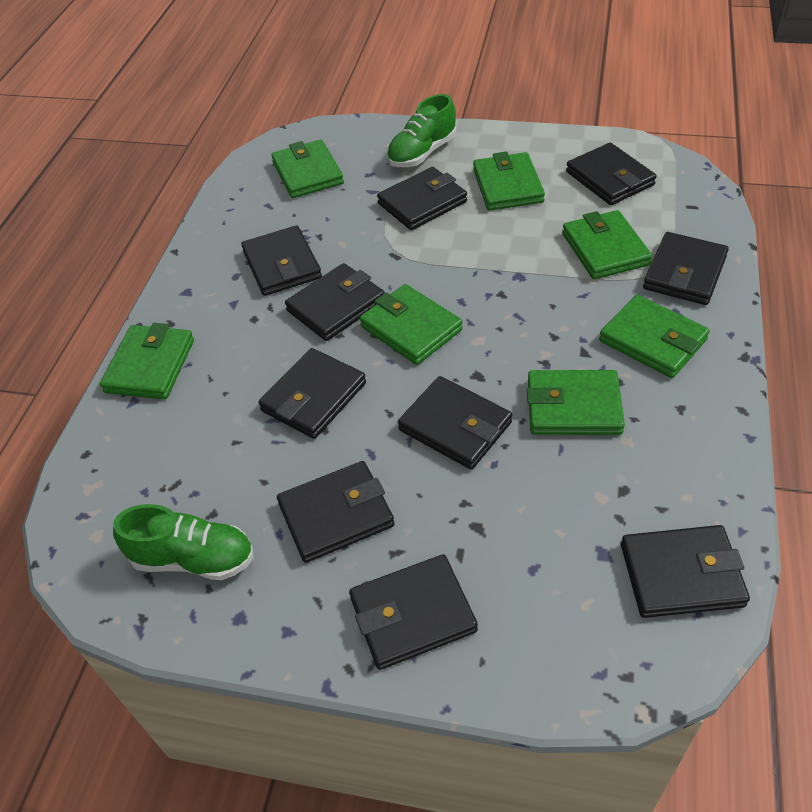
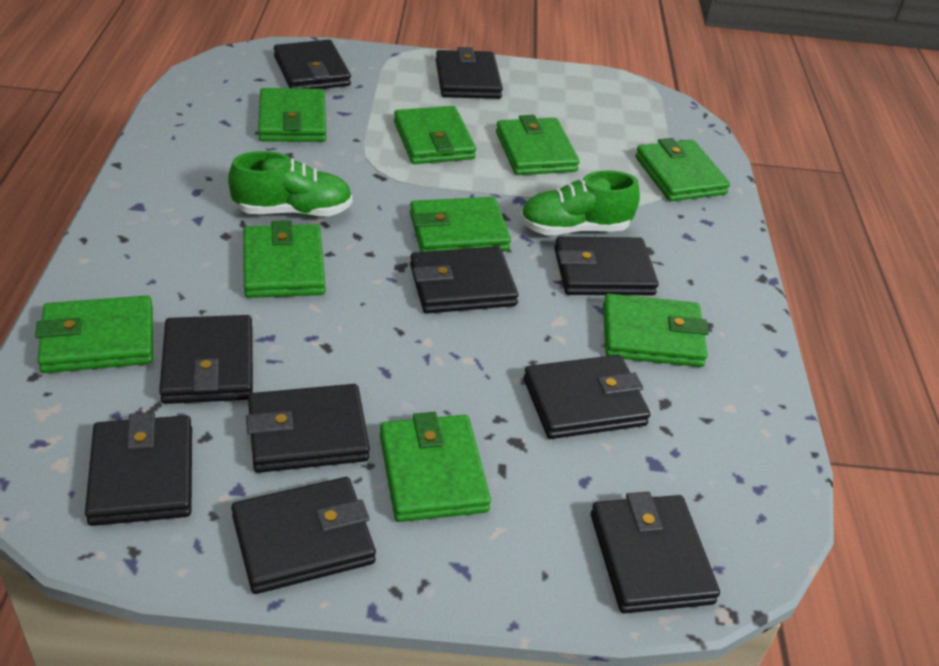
green wallet: 7 -> 9

